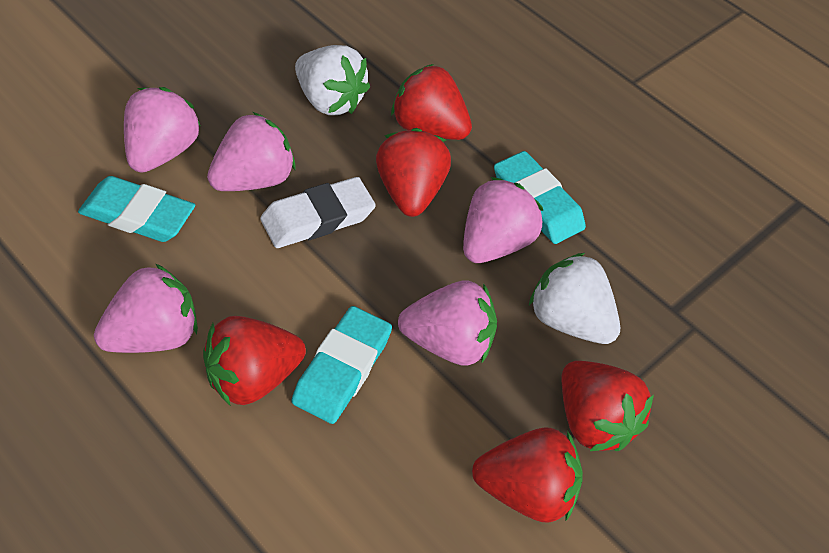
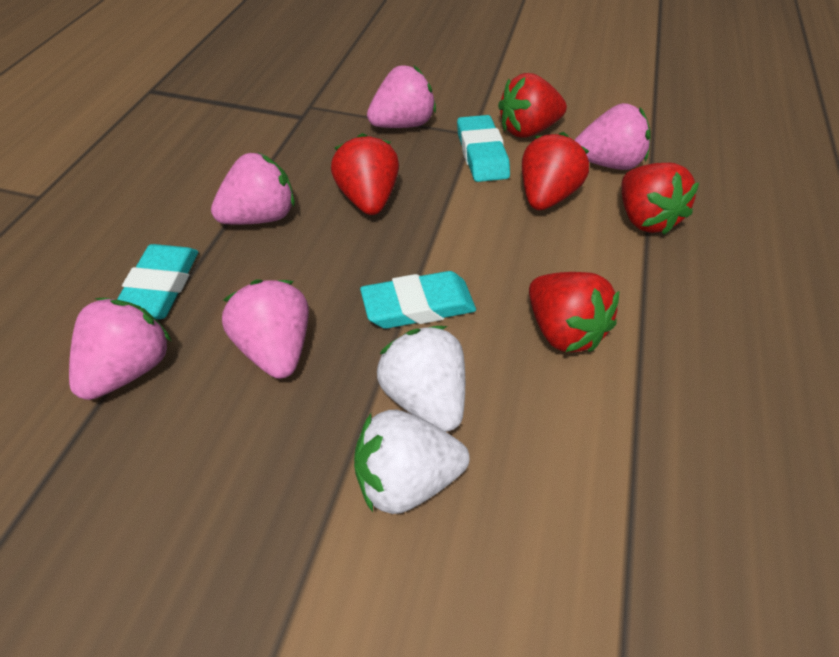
white eraser: 1 -> 0

